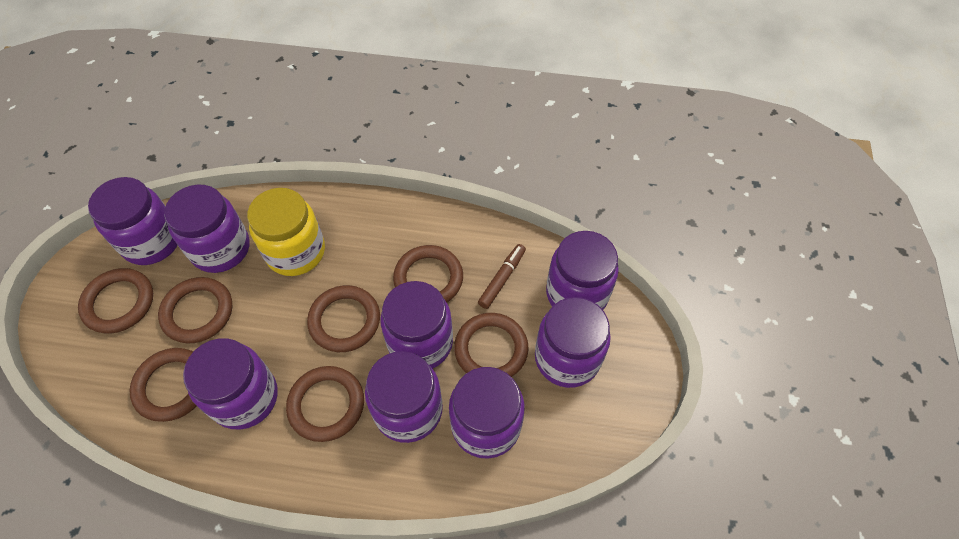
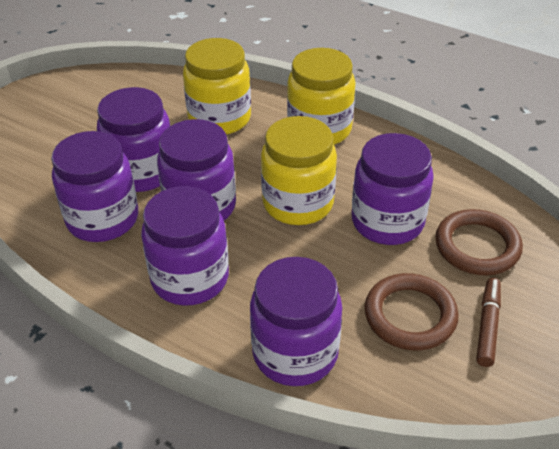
brown ring: 7 -> 2
purple jar: 8 -> 6
yellow jar: 1 -> 3

